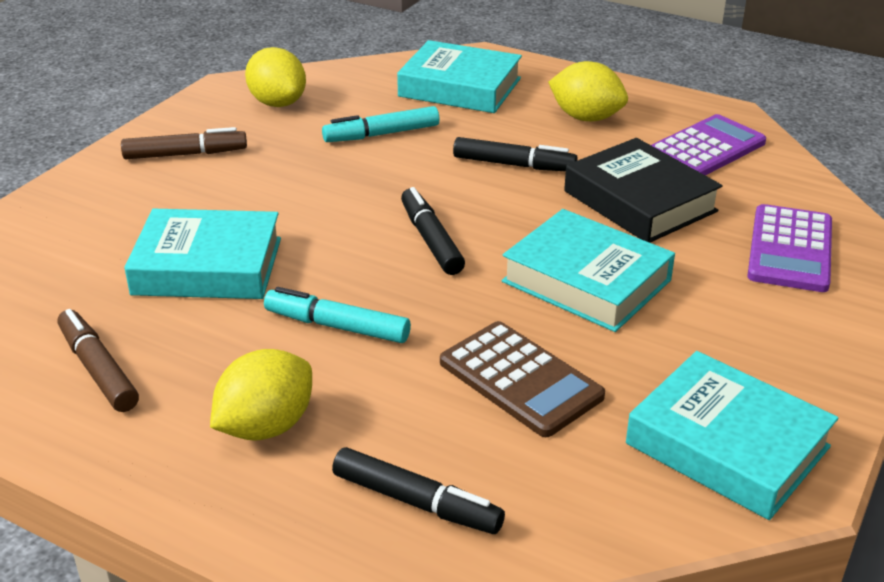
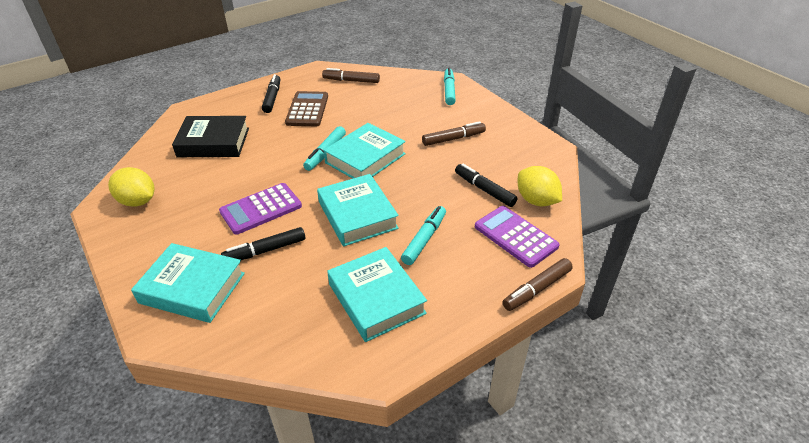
brown marker: 2 -> 3
turquoise marker: 2 -> 3
yellow lemon: 3 -> 2

